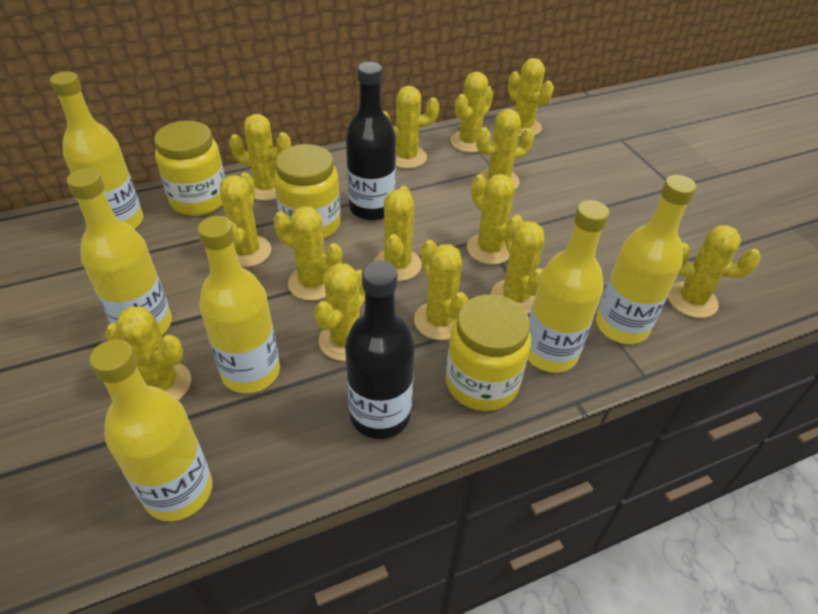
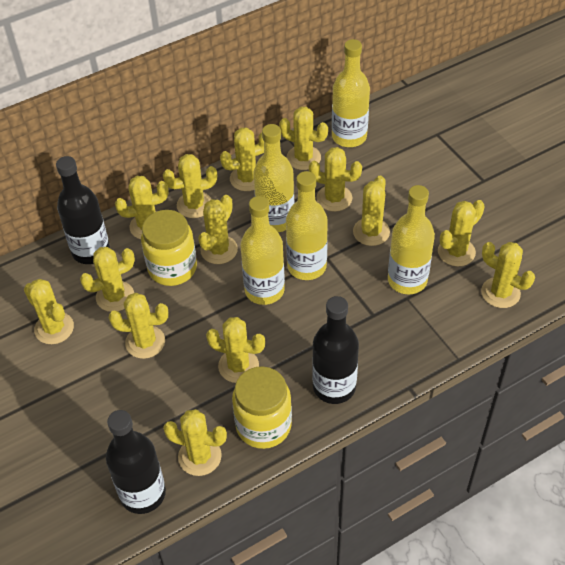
black bottle: 2 -> 3
yellow bottle: 6 -> 5
yellow jar: 3 -> 2

